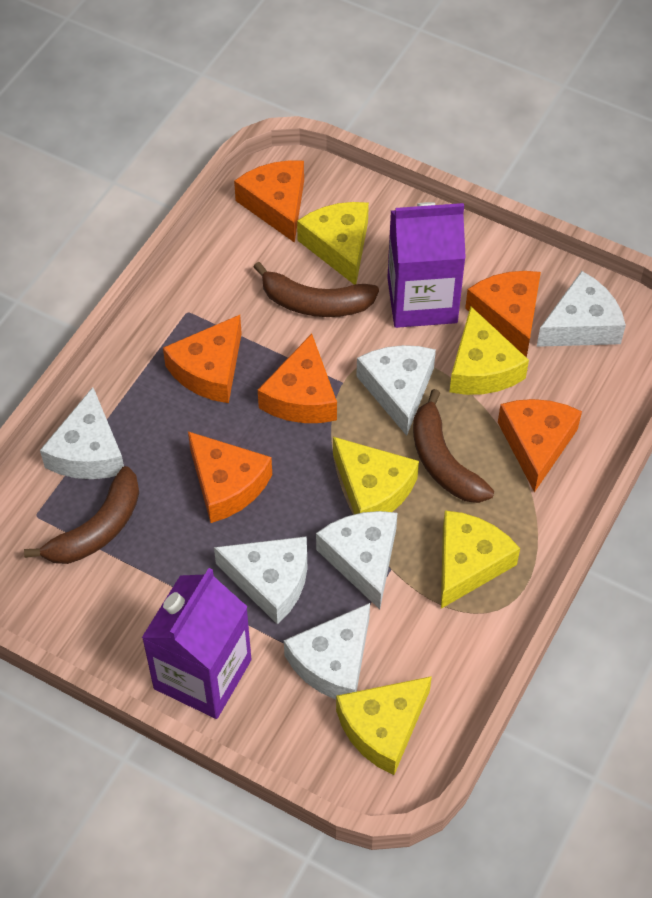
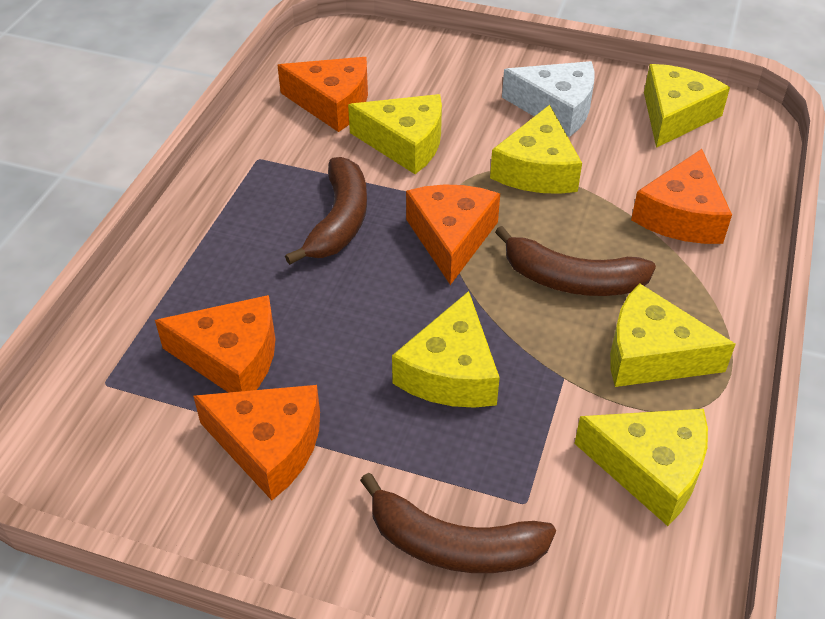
orange cheese: 6 -> 5
purple carton: 2 -> 0
white cheese: 6 -> 1
yellow cheese: 5 -> 6

